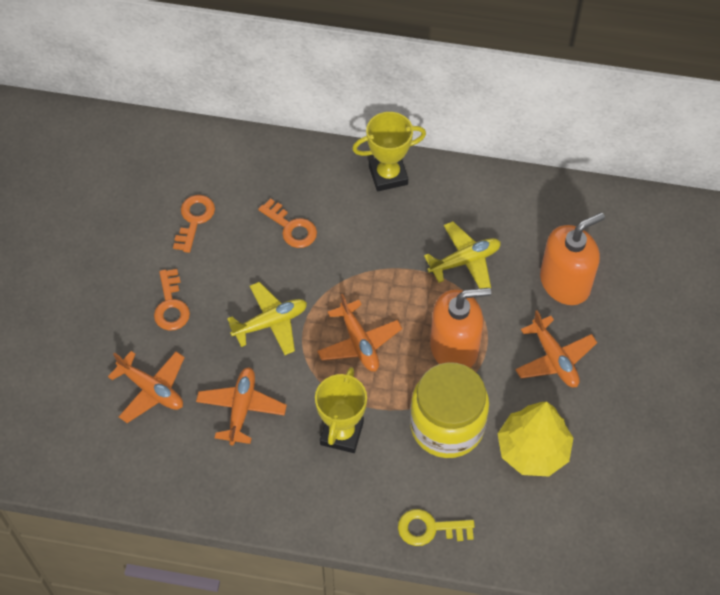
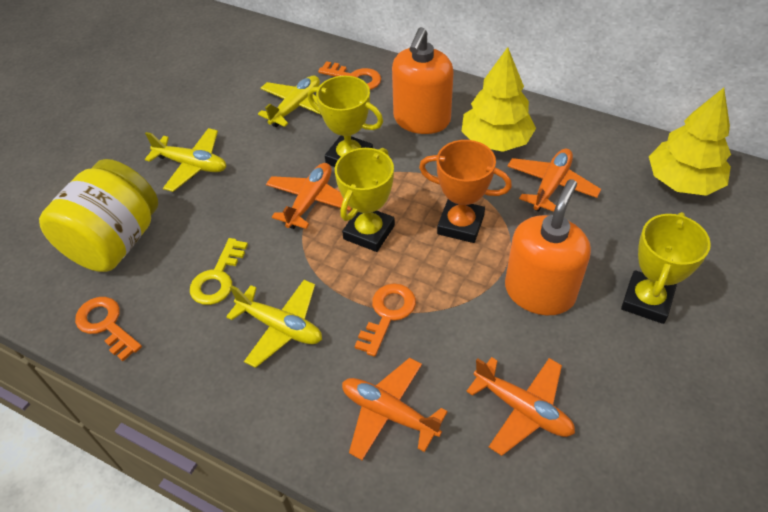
orange trophy: 0 -> 1
yellow plane: 2 -> 3
yellow tree: 1 -> 2
yellow trophy: 2 -> 3

